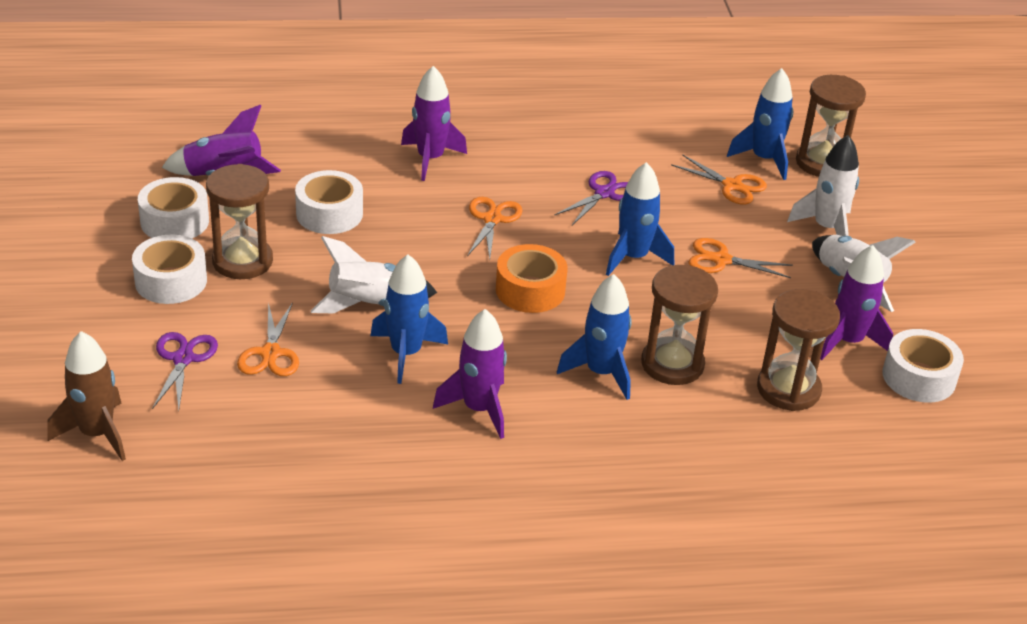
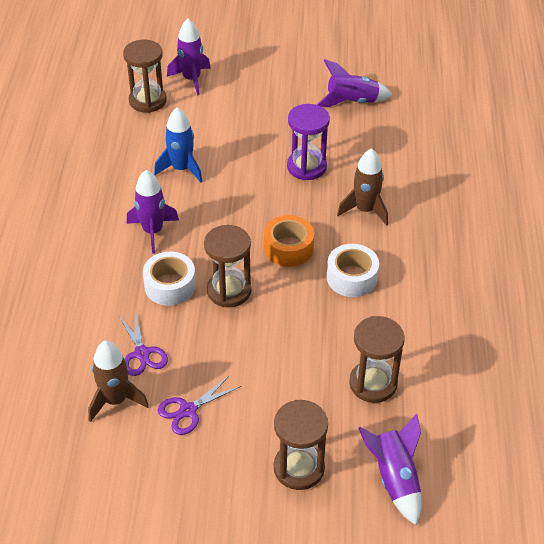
blue rocket: 4 -> 1
brown rocket: 1 -> 2
orange scissors: 4 -> 0
purple hourglass: 0 -> 1
white rocket: 3 -> 0
white tape: 4 -> 2

